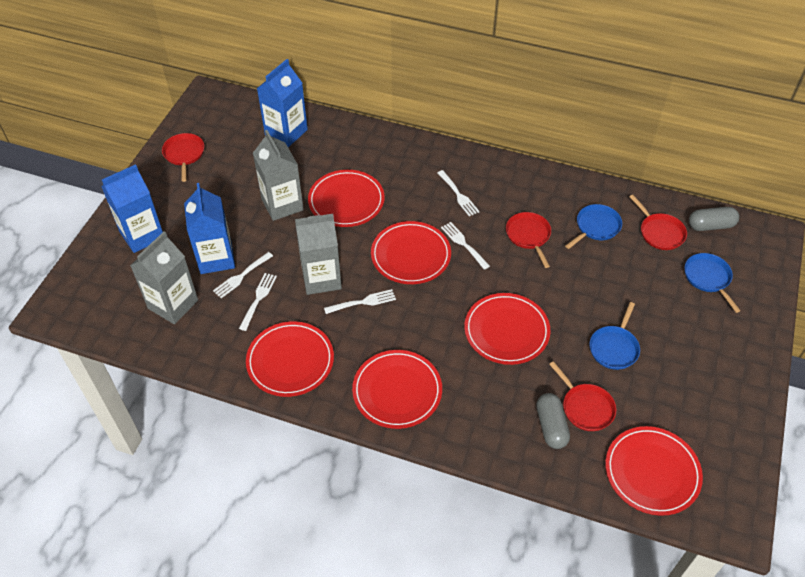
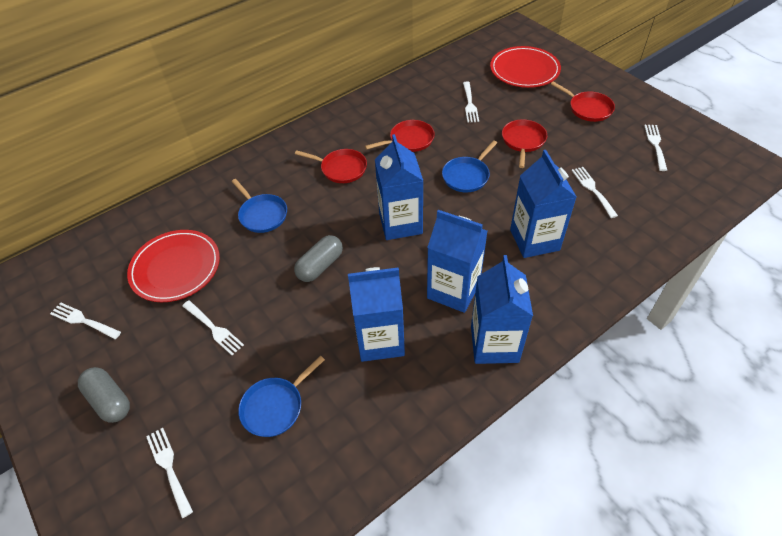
blue carton: 3 -> 5
grey carton: 3 -> 0
red plate: 6 -> 2
white fork: 5 -> 6

